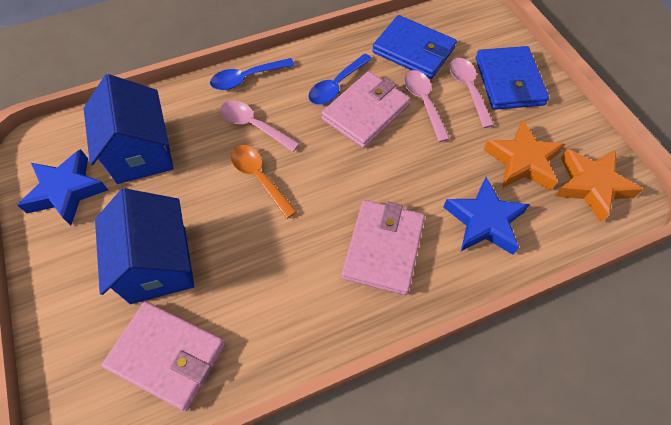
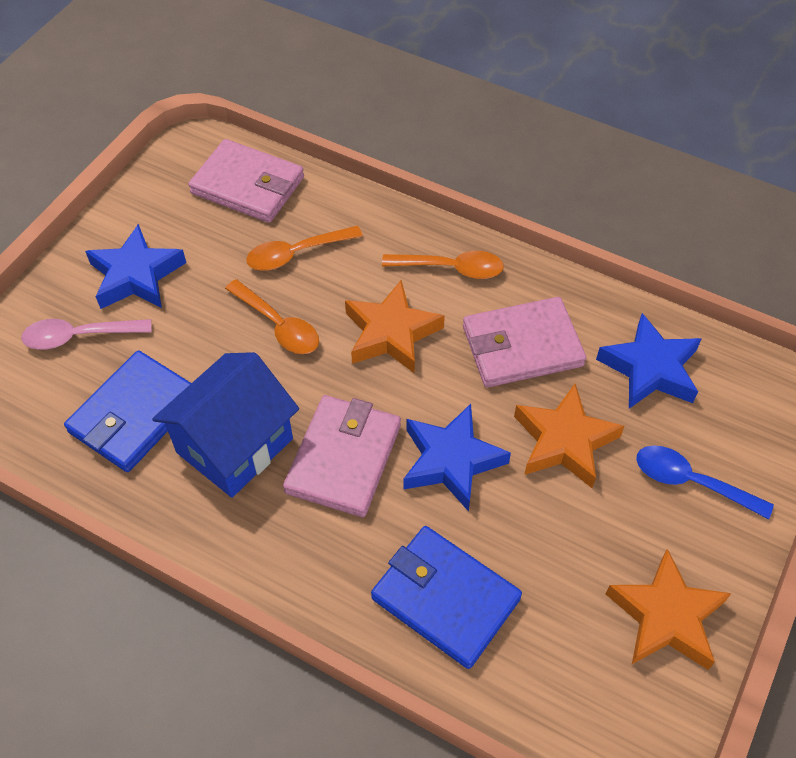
blue house: 2 -> 1
blue spoon: 2 -> 1
blue star: 2 -> 3
orange spoon: 1 -> 3
orange star: 2 -> 3
pink spoon: 3 -> 1

